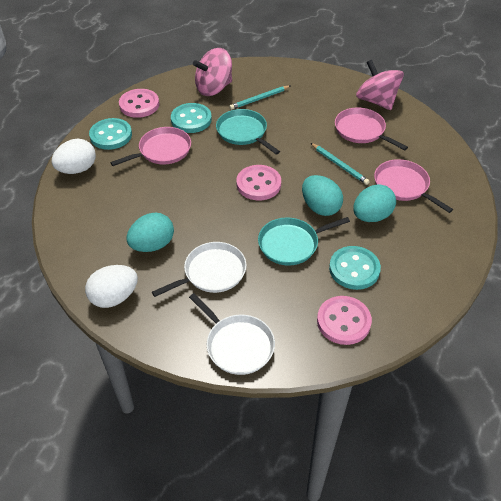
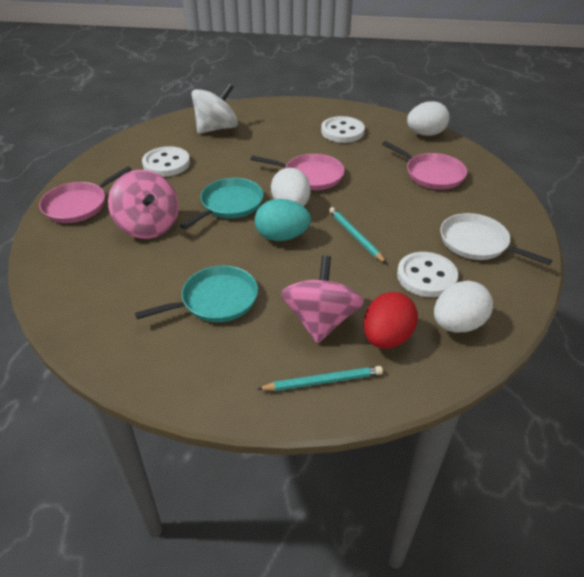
pink button: 3 -> 0
red egg: 0 -> 1
turquoise button: 3 -> 0
turquoise egg: 3 -> 1
white button: 0 -> 3
white egg: 2 -> 3
white pan: 2 -> 1
white spinning top: 0 -> 1

